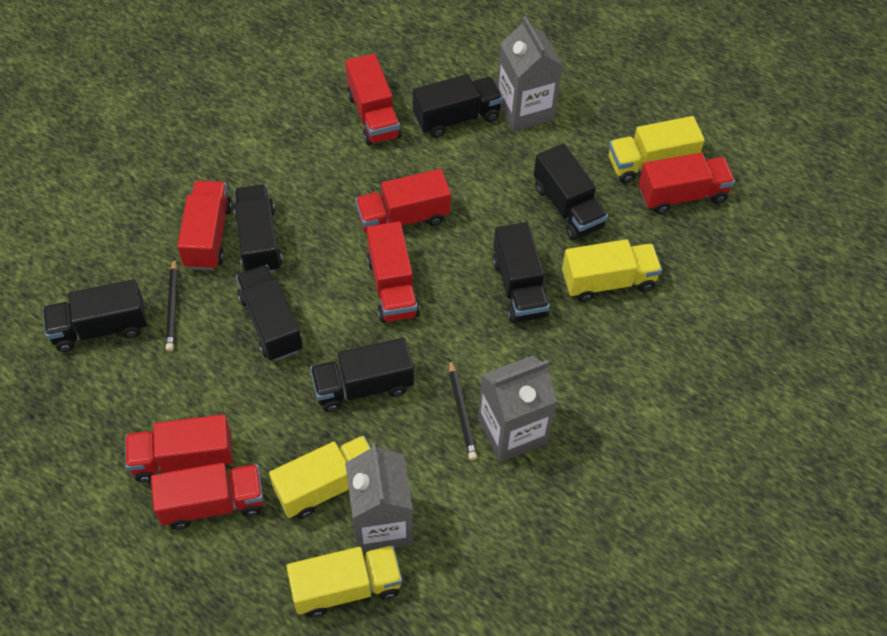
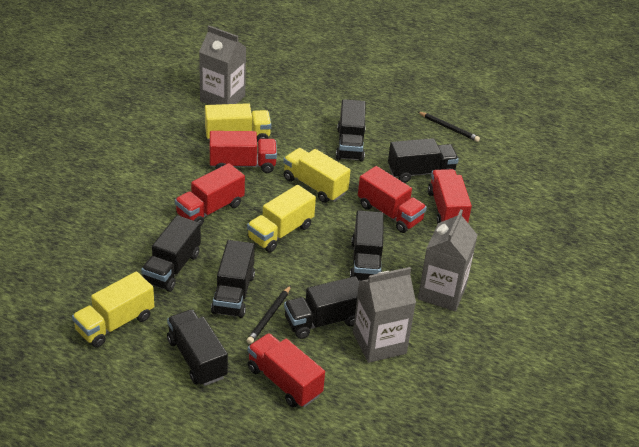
red truck: 7 -> 5

